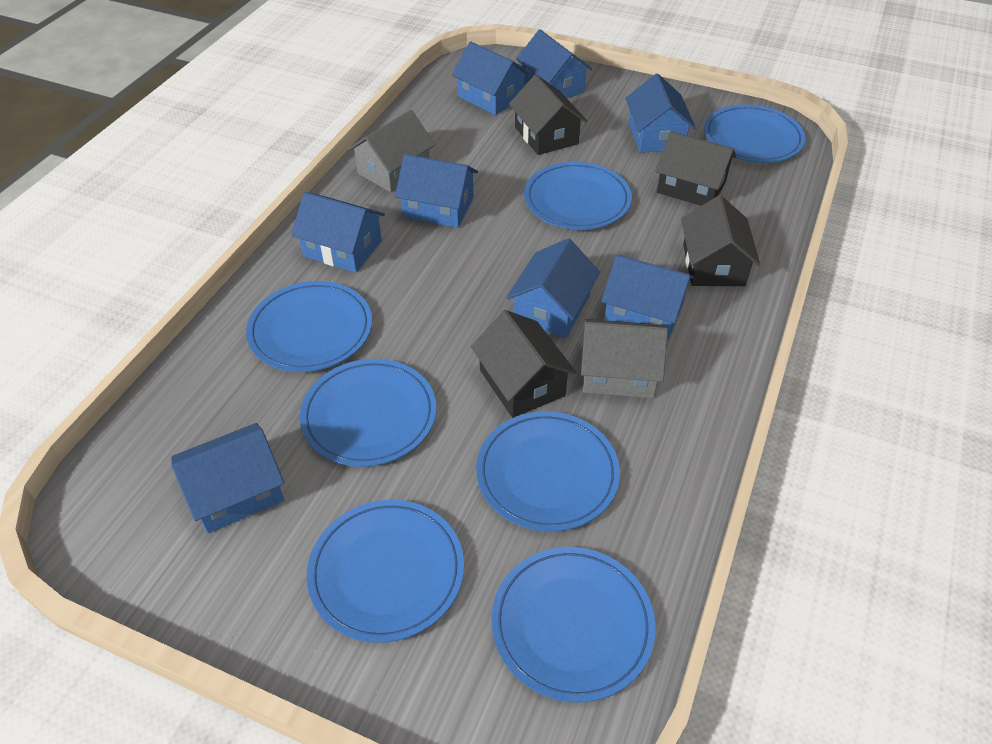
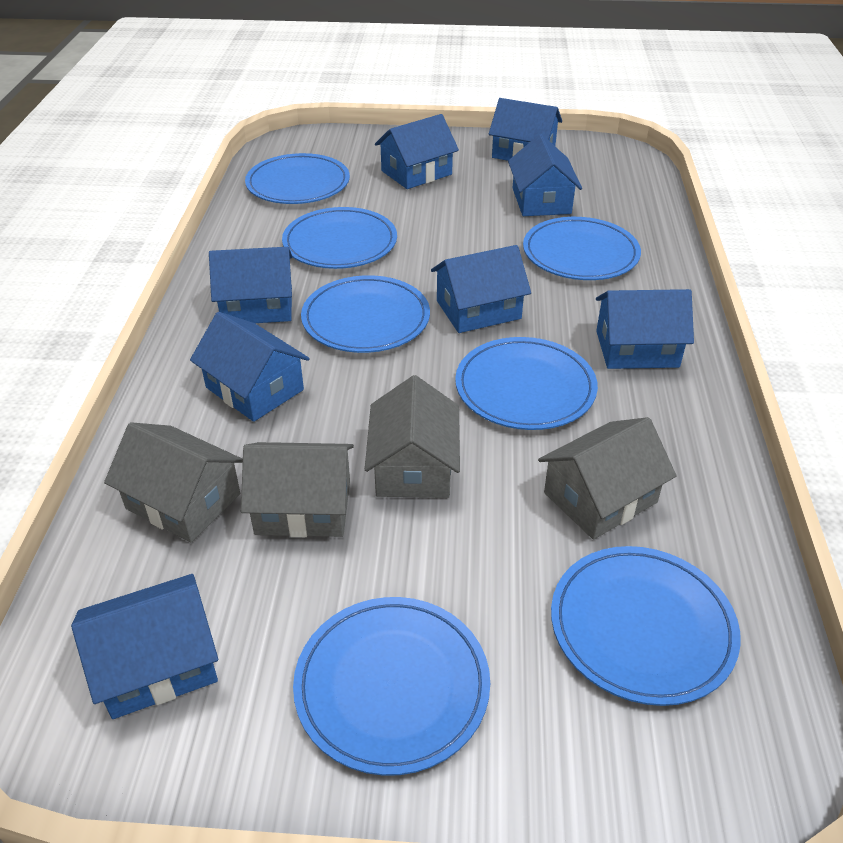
black house: 4 -> 0
grey house: 2 -> 4

